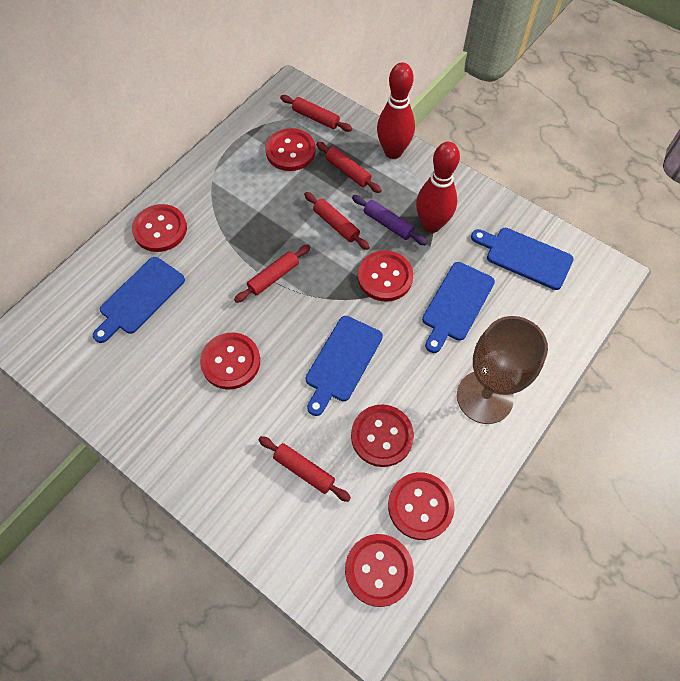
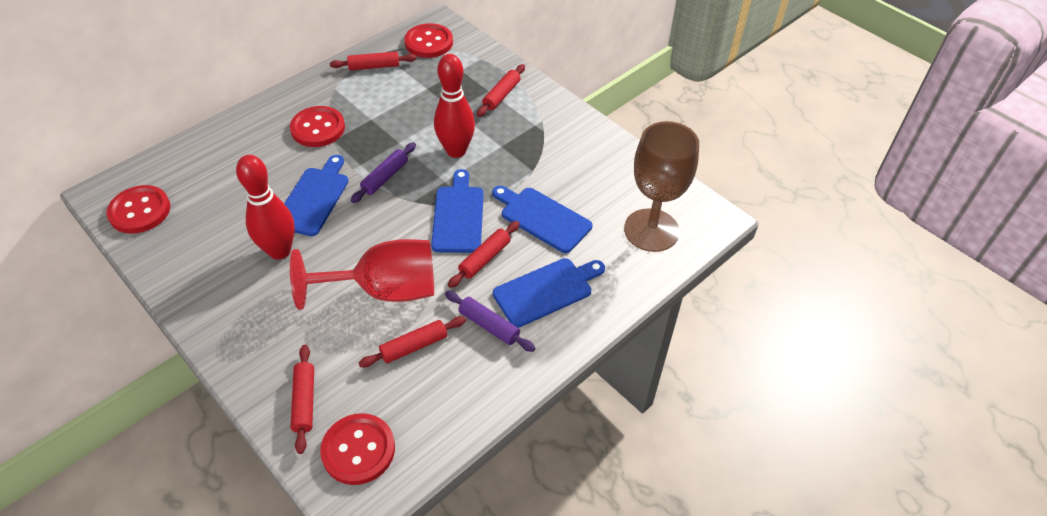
purple rolling pin: 1 -> 2
red button: 7 -> 4
red goblet: 0 -> 1

